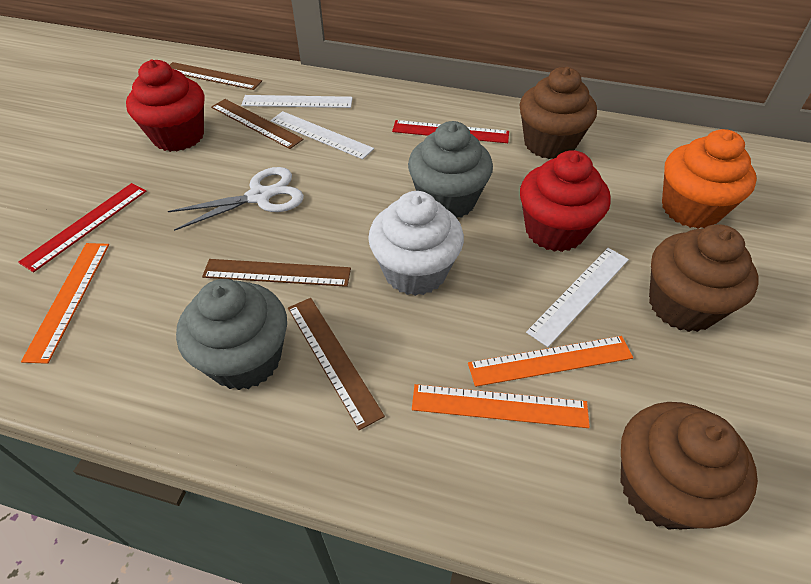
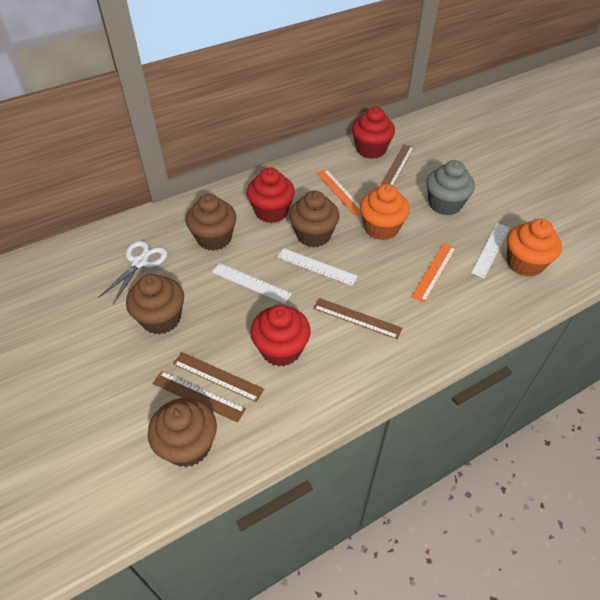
brown cupcake: 3 -> 4
grey cupcake: 2 -> 1
orange cupcake: 1 -> 2
orange ruler: 3 -> 2
red cupcake: 2 -> 3
red ruler: 2 -> 0
white cupcake: 1 -> 0

